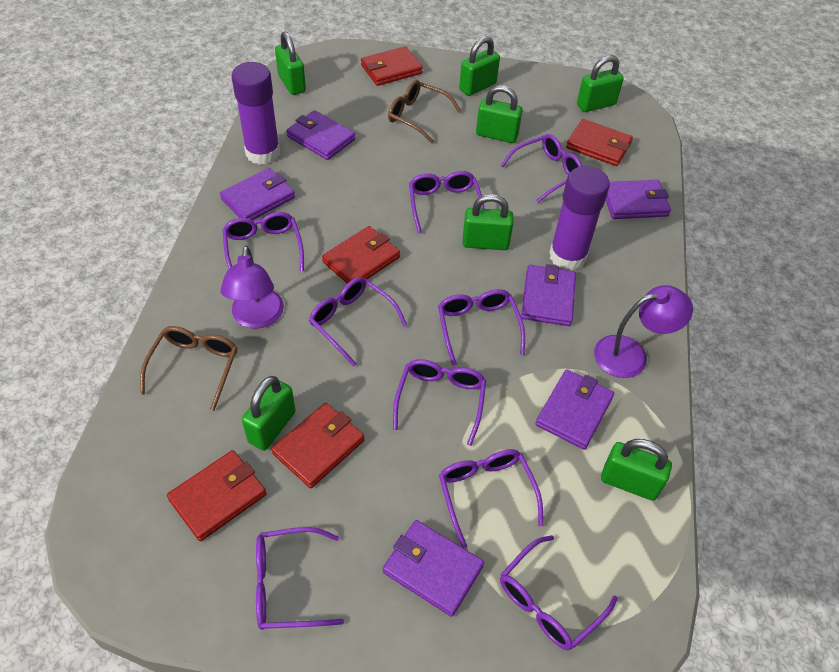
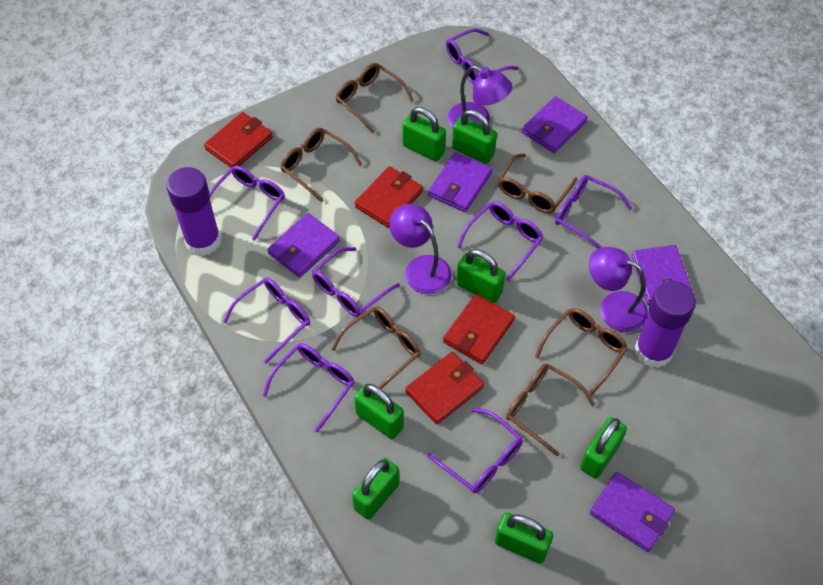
brown glasses: 2 -> 6
purple glasses: 9 -> 8
purple lamp: 2 -> 3
purple wallet: 6 -> 5
red wallet: 5 -> 4

